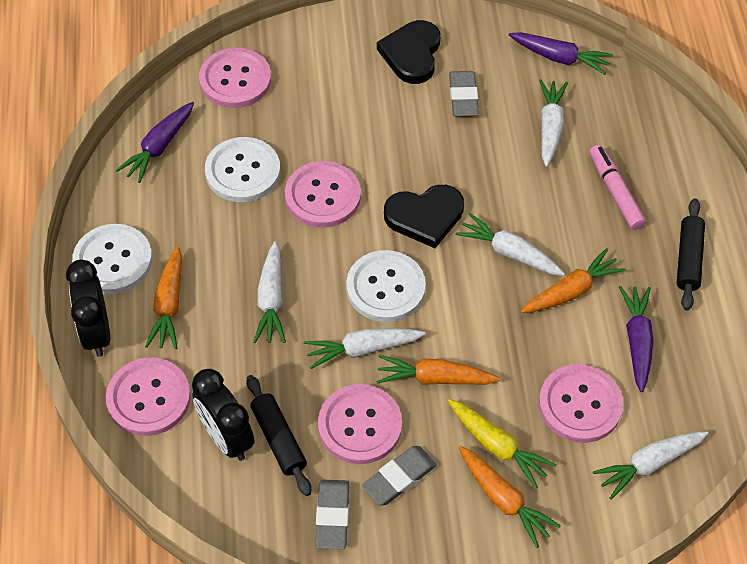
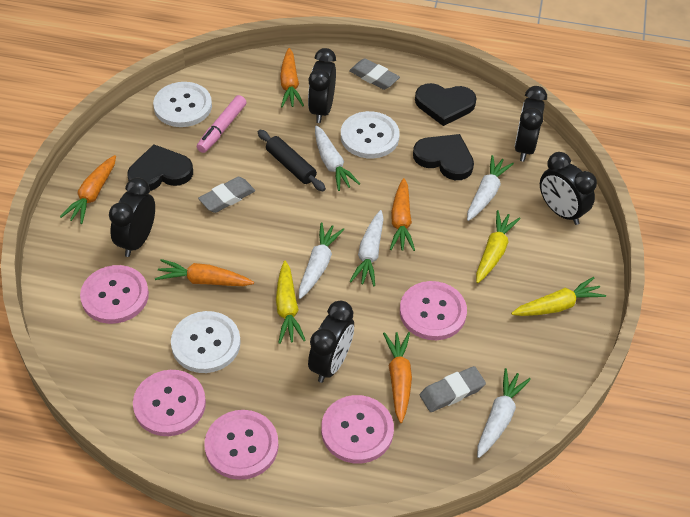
black clock: 2 -> 5
black heart: 2 -> 3
black rolling pin: 2 -> 1
orange carrot: 4 -> 5
purple carrot: 3 -> 0
yellow carrot: 1 -> 3

